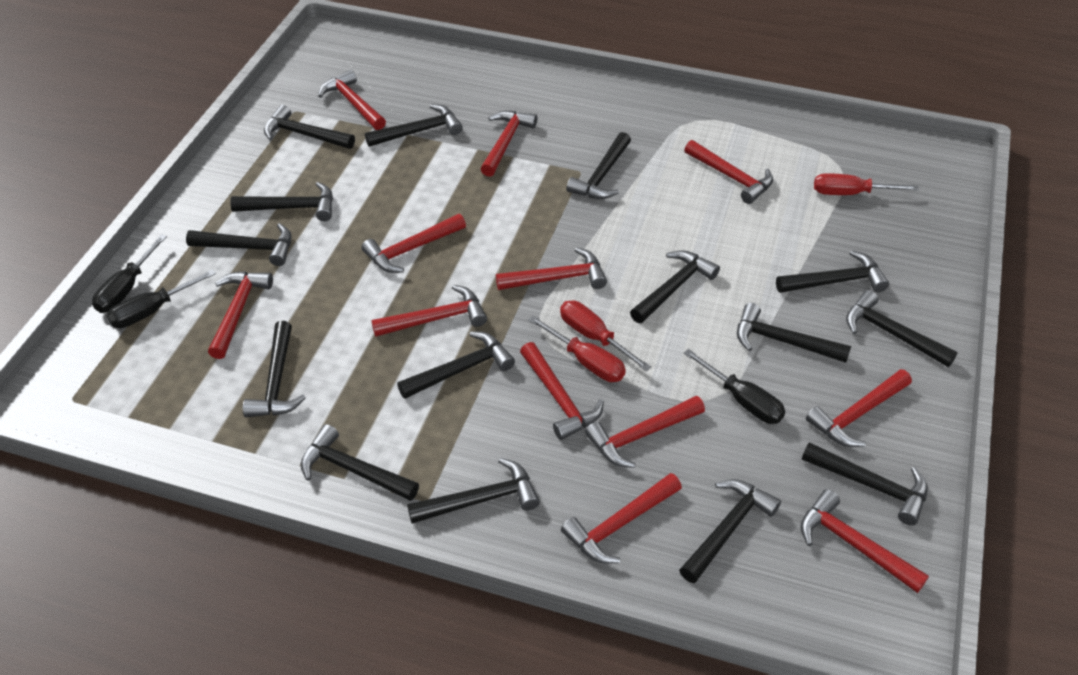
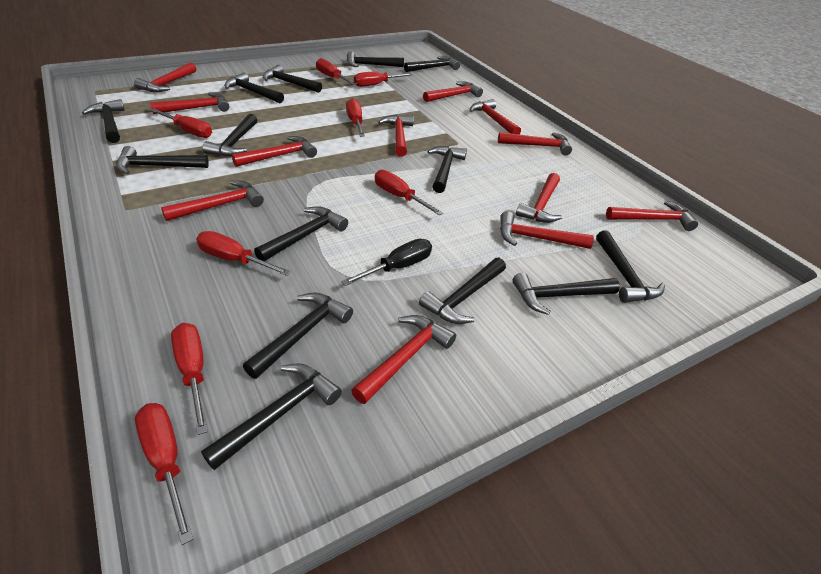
black hammer: 15 -> 14
black screwdriver: 3 -> 1
red screwdriver: 3 -> 8

